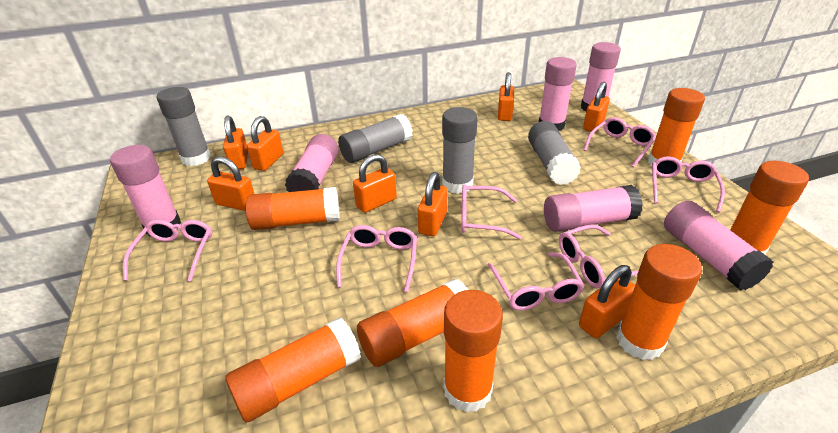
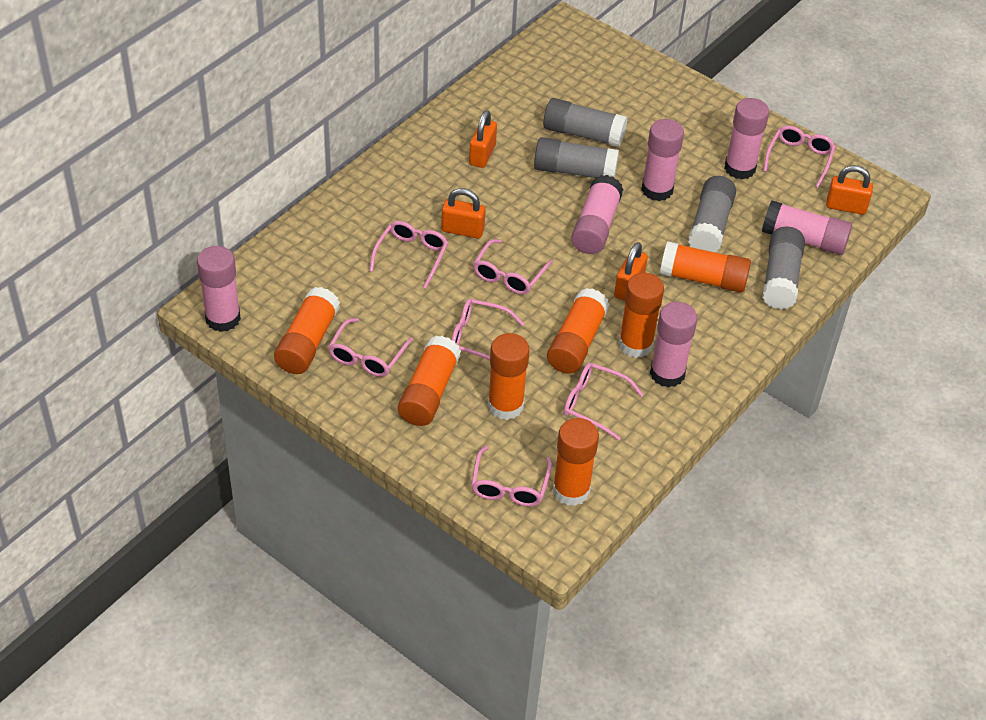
orange padlock: 8 -> 4

